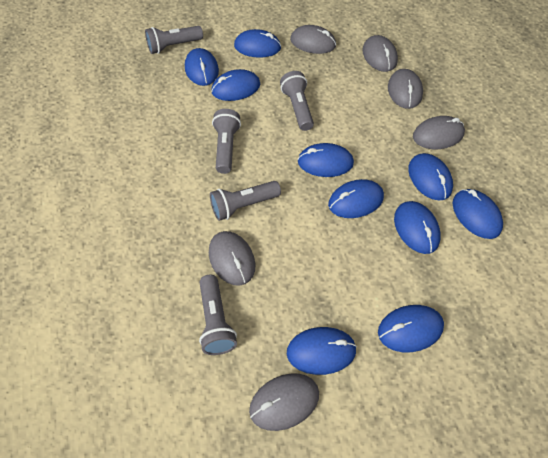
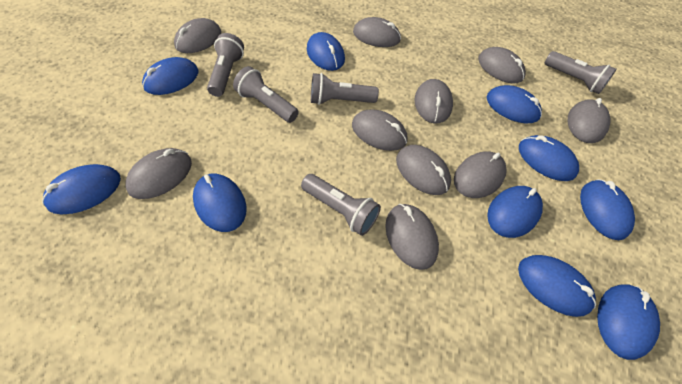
grey mouse: 6 -> 10

